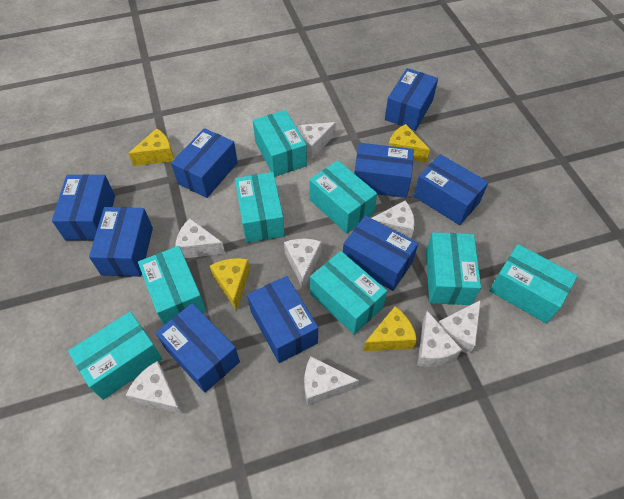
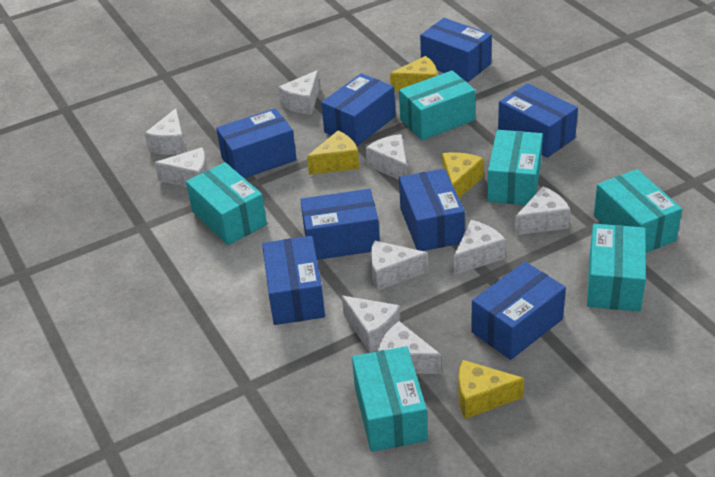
blue box: 9 -> 8
turquoise box: 8 -> 6
white cheese: 8 -> 9

